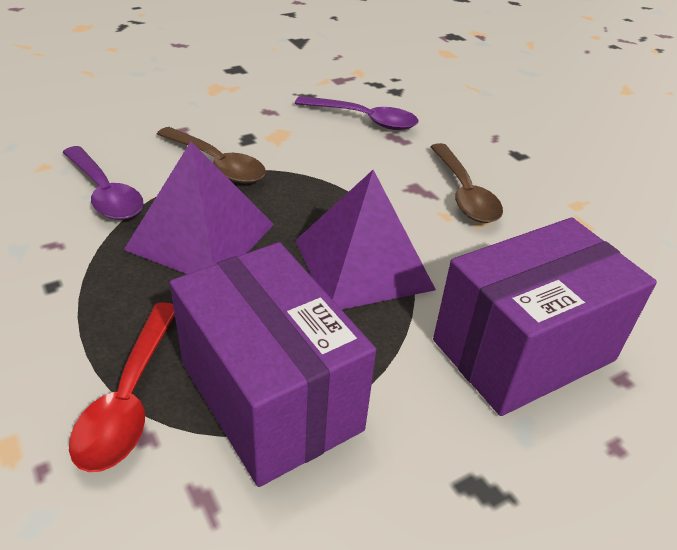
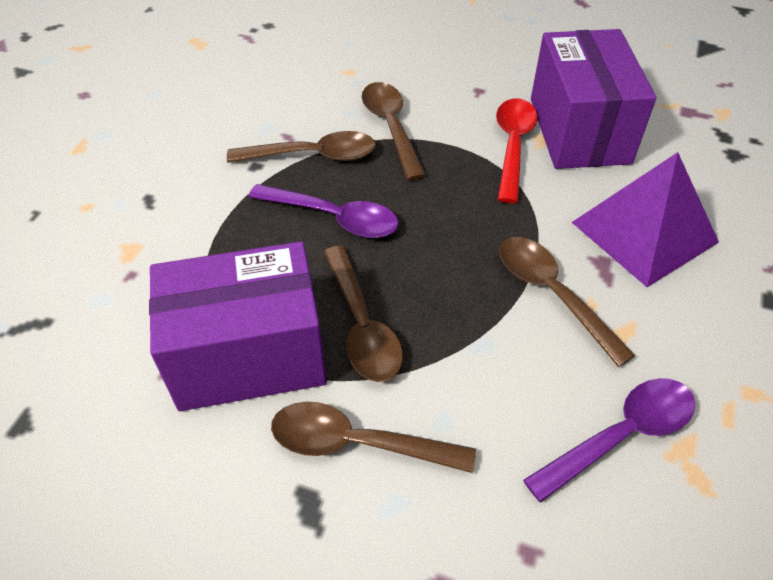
brown spoon: 2 -> 5
purple pyramid: 2 -> 1

